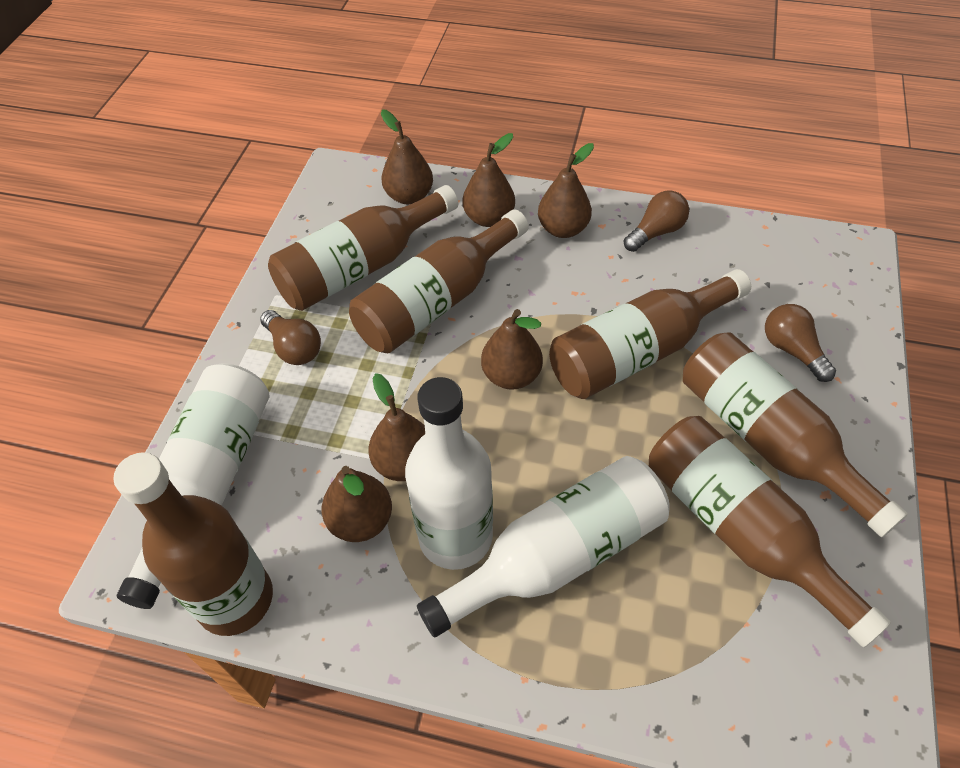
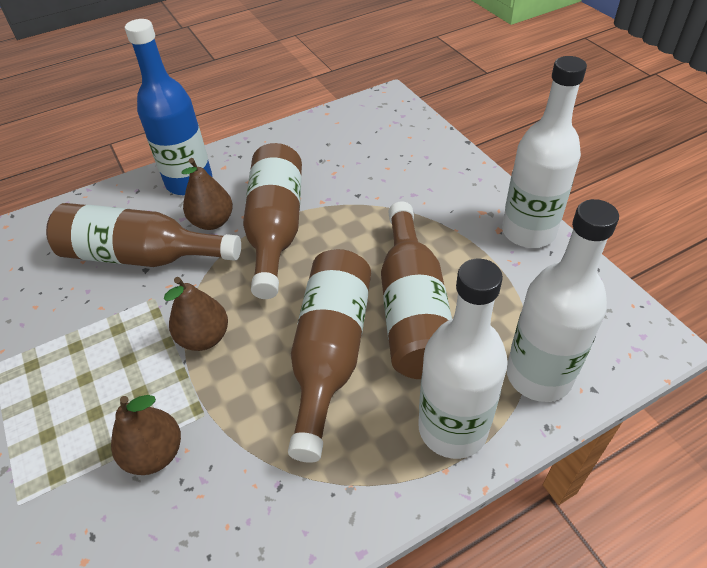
blue bottle: 0 -> 1
brown bottle: 6 -> 4
brown light bulb: 3 -> 0
brown pear: 6 -> 3

